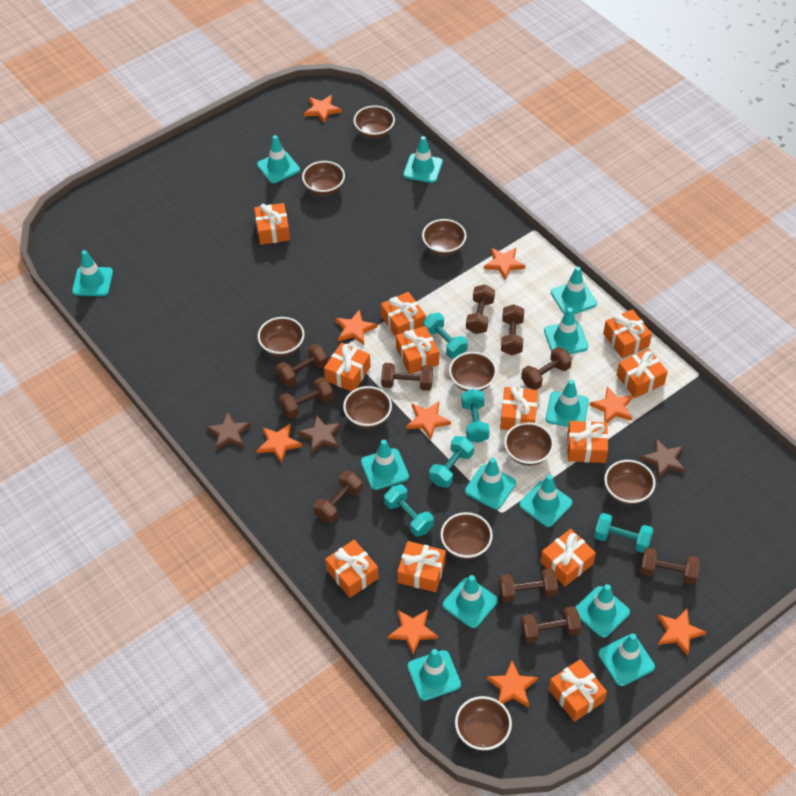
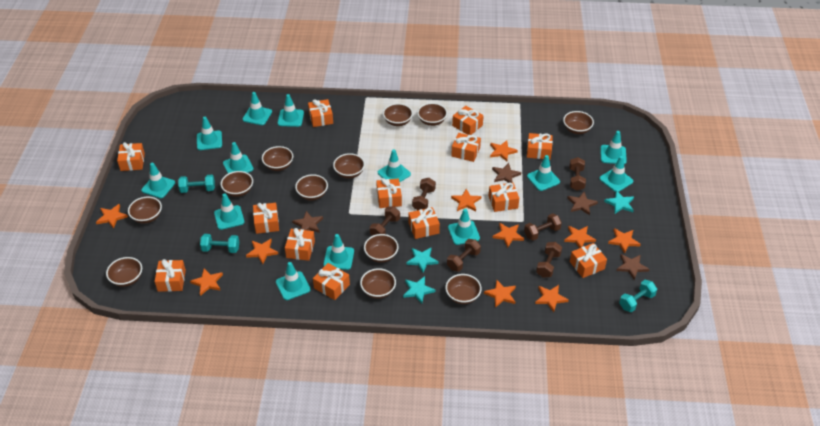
brown bowl: 10 -> 12
brown dumbbell: 10 -> 6
brown star: 3 -> 4
orange gift: 12 -> 13
orange star: 9 -> 10
turquoise dumbbell: 5 -> 3
turquoise star: 0 -> 3

